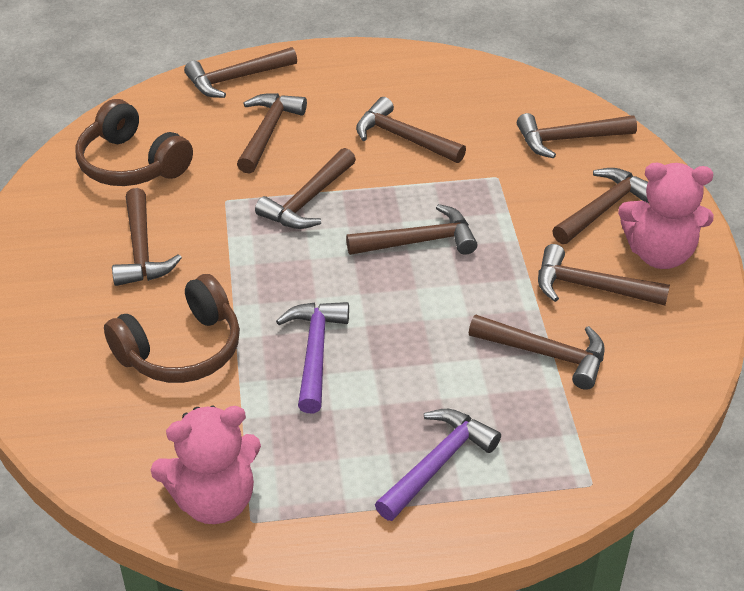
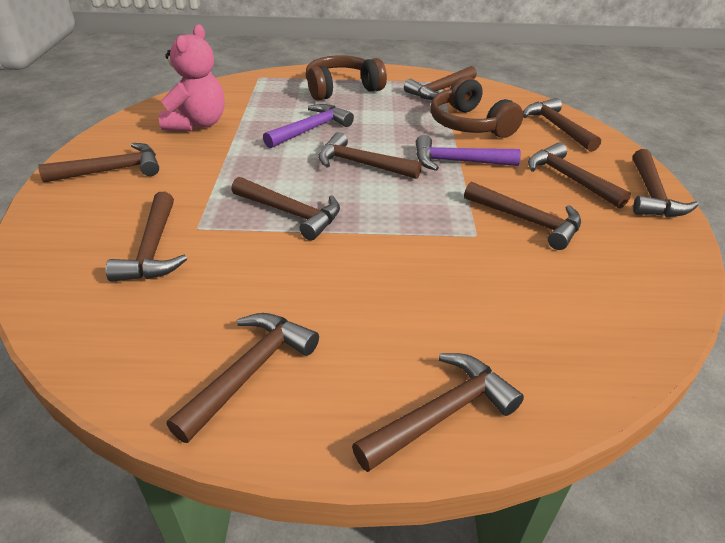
brown hammer: 10 -> 11
pink teddy bear: 2 -> 1

